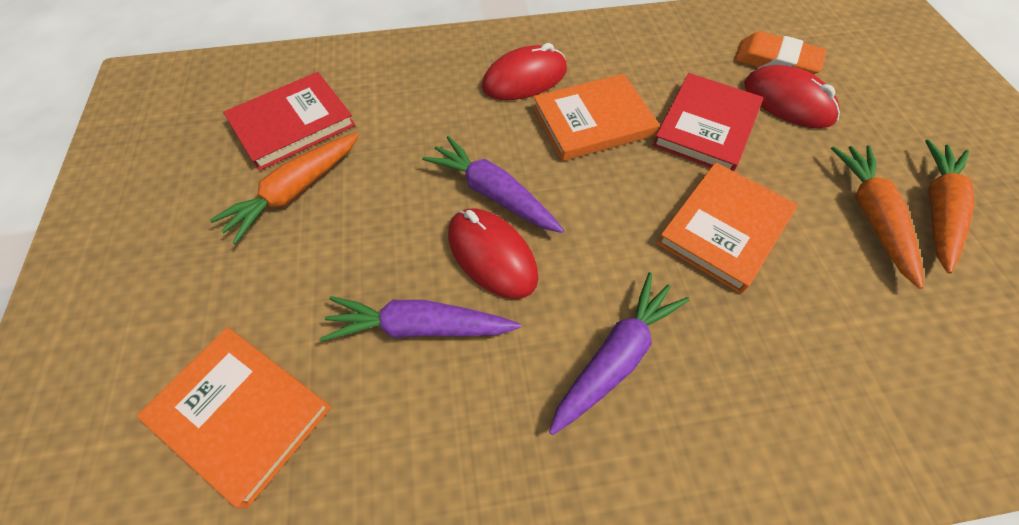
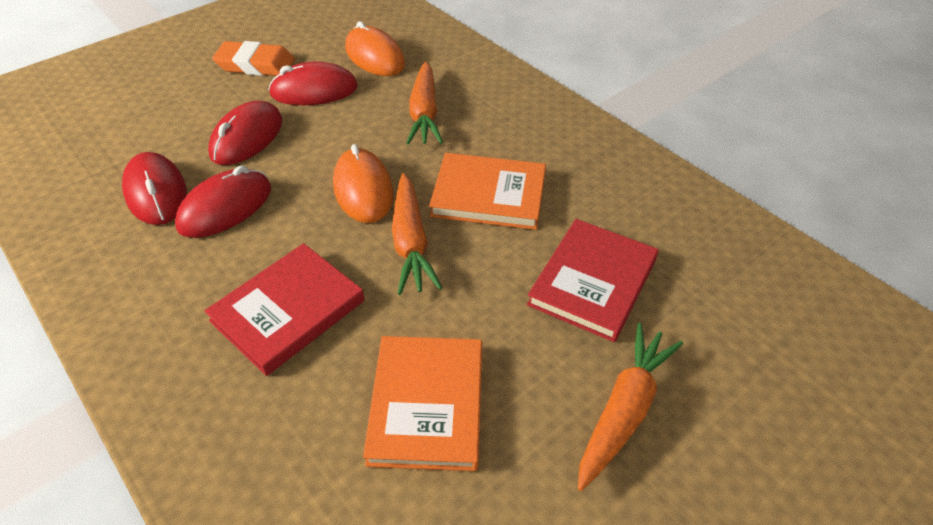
orange book: 3 -> 2
orange mouse: 0 -> 2
purple carrot: 3 -> 0
red mouse: 3 -> 4

